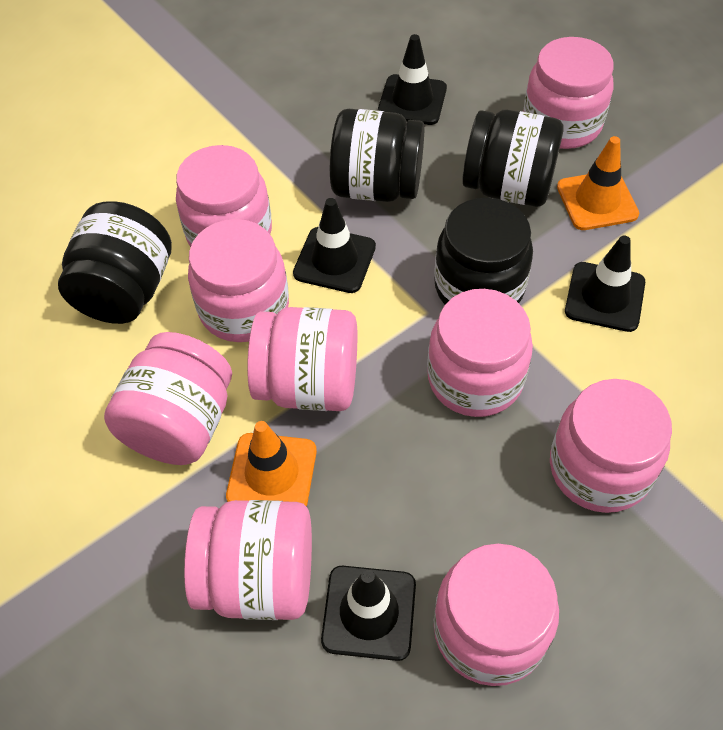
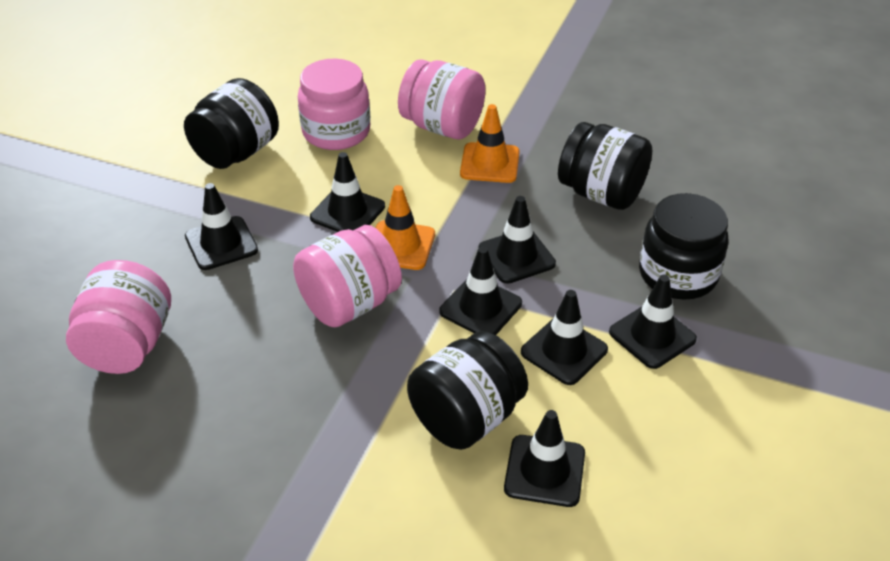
black traffic cone: 4 -> 7
pink jar: 9 -> 4

